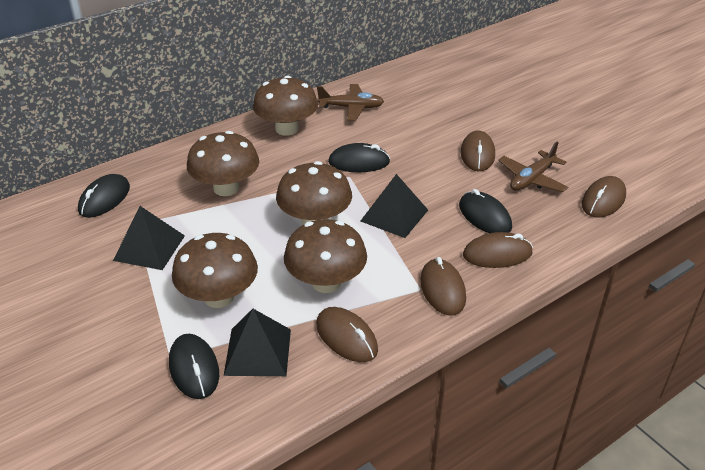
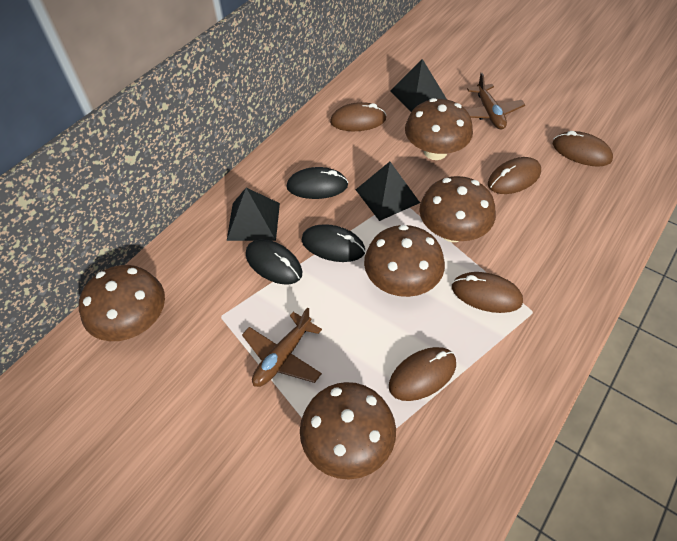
black mouse: 4 -> 3

